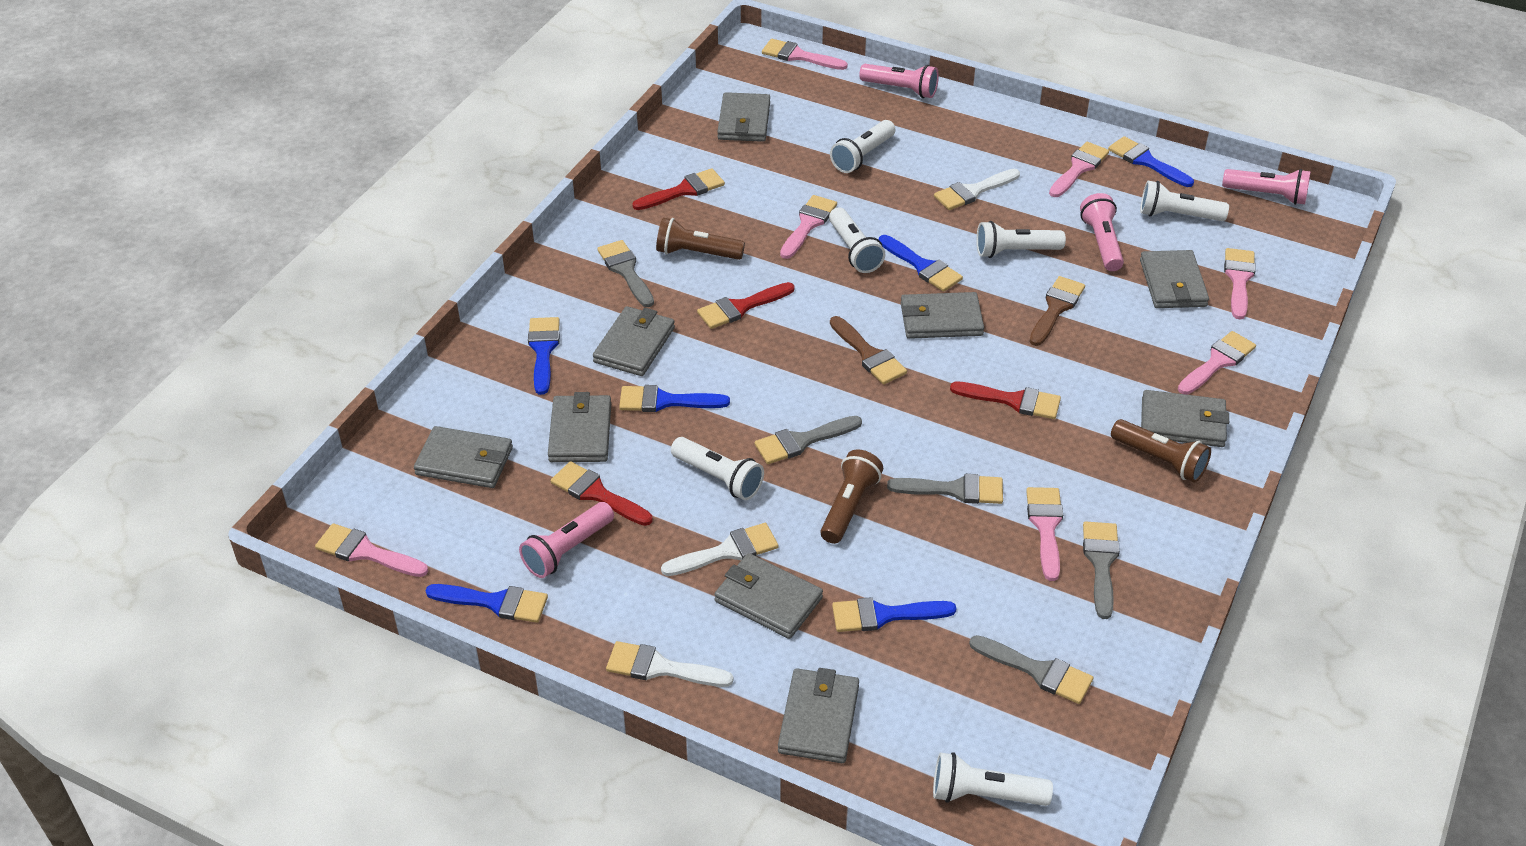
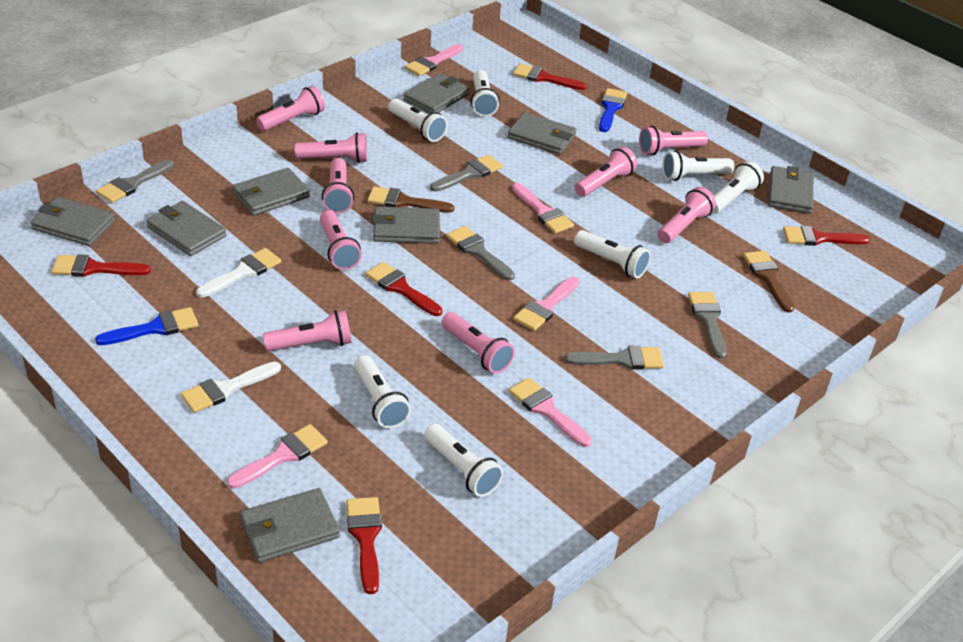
blue brush: 6 -> 2
brown flashlight: 3 -> 0
grey wallet: 9 -> 8
pink brush: 7 -> 5
pink flashlight: 4 -> 9
red brush: 4 -> 5
white brush: 3 -> 2
white flashlight: 6 -> 7

